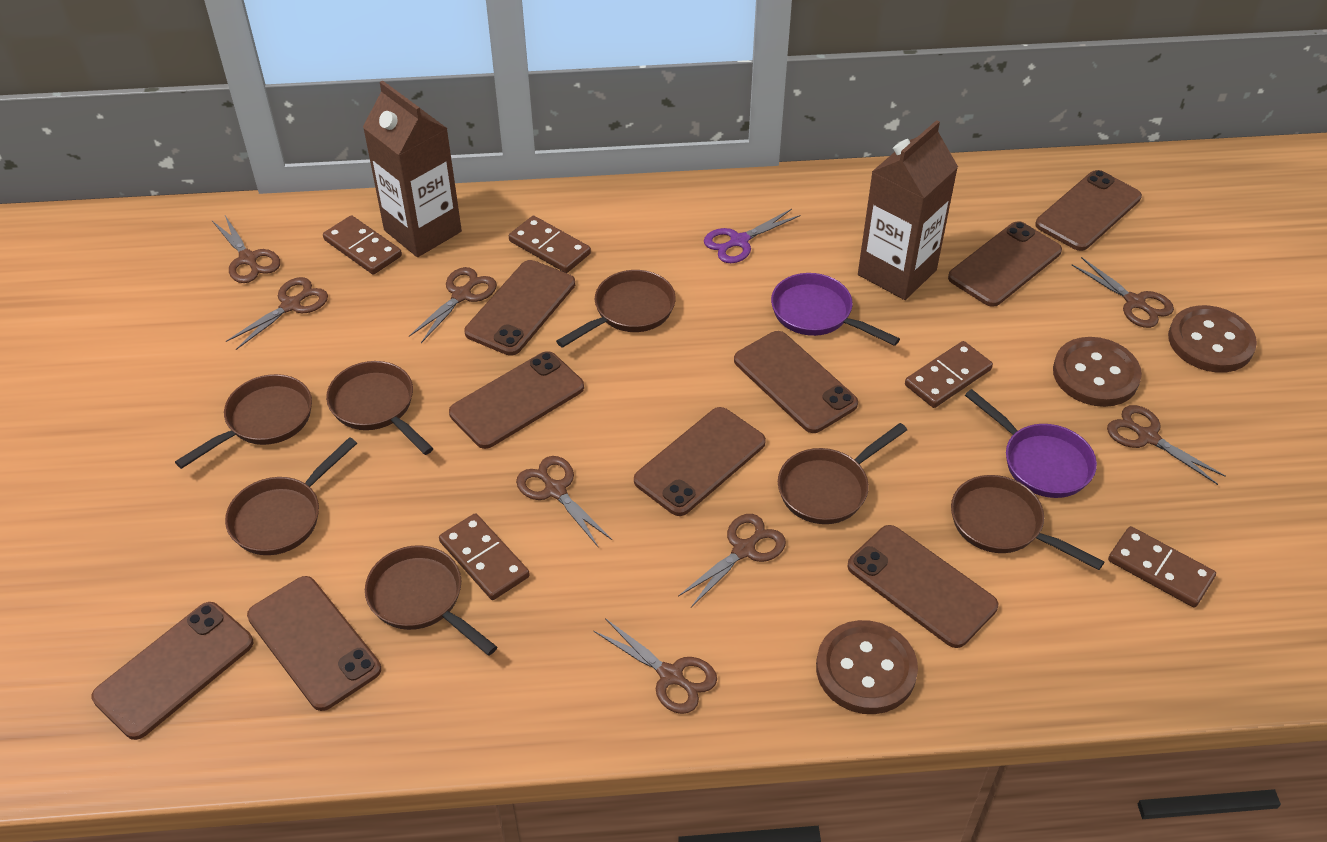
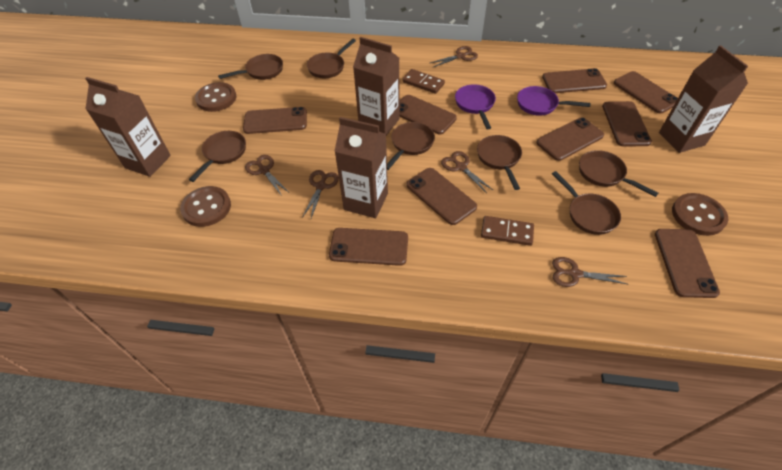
brown carton: 2 -> 4
brown domino: 5 -> 2
brown scissors: 8 -> 5
purple scissors: 1 -> 0

